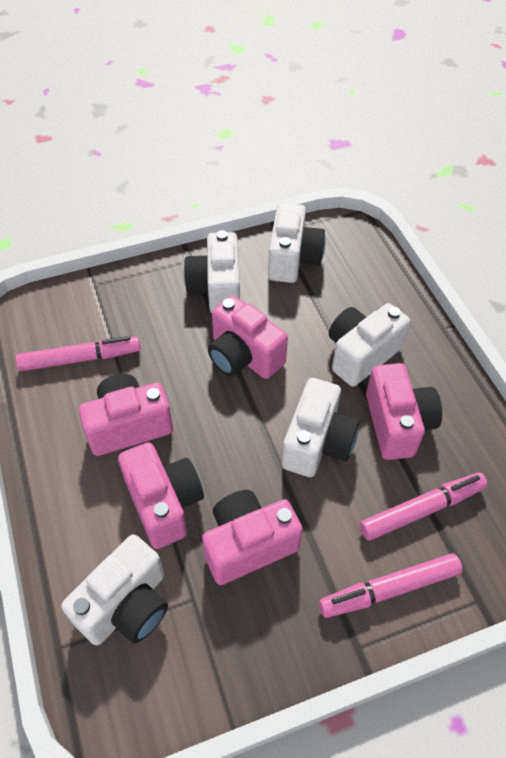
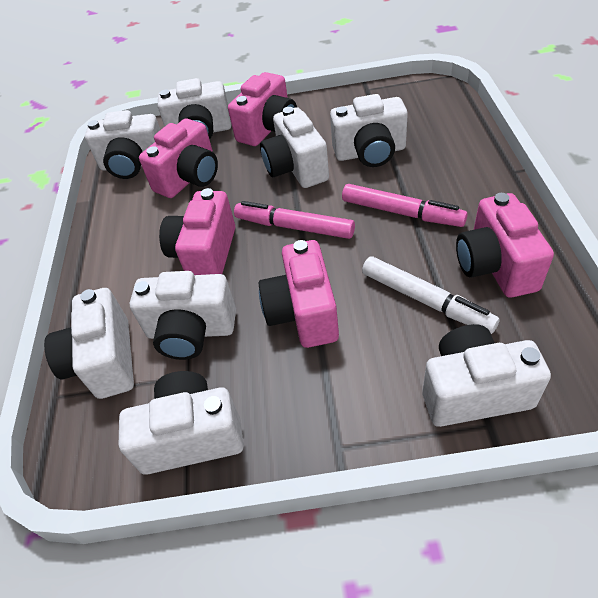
pink marker: 3 -> 2
white camera: 5 -> 8
white marker: 0 -> 1

